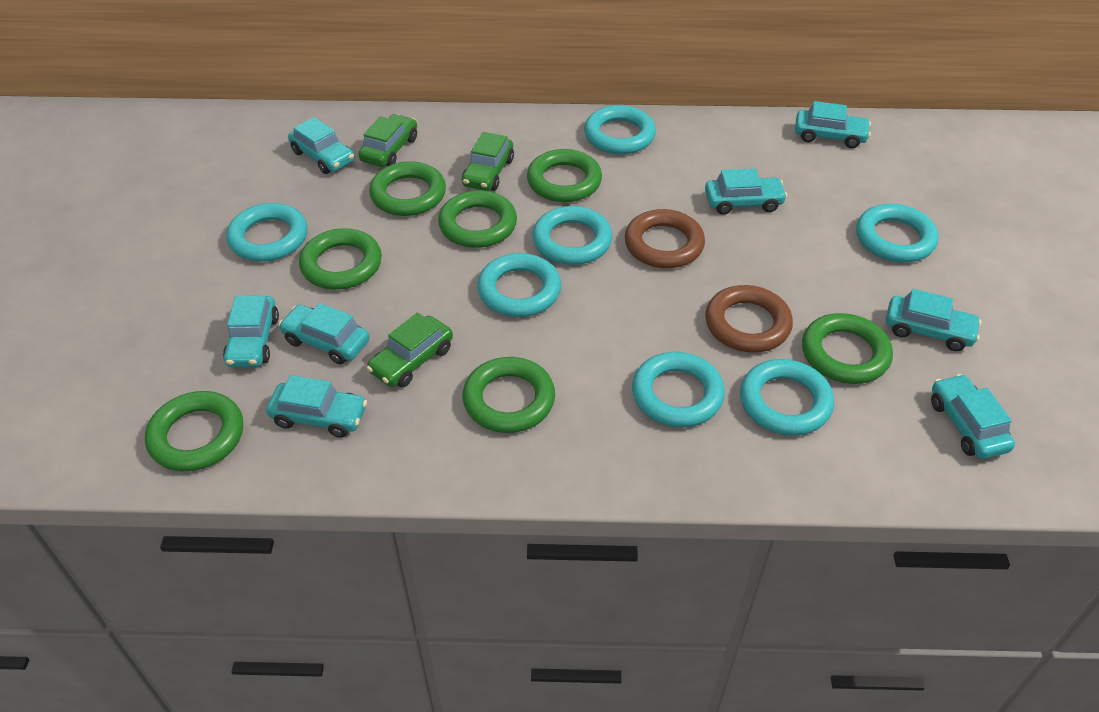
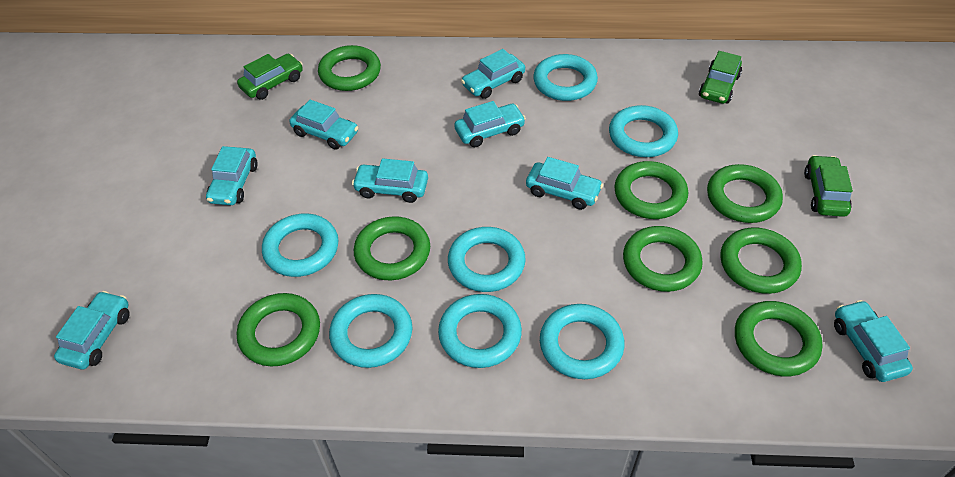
brown ring: 2 -> 0
green ring: 7 -> 8

